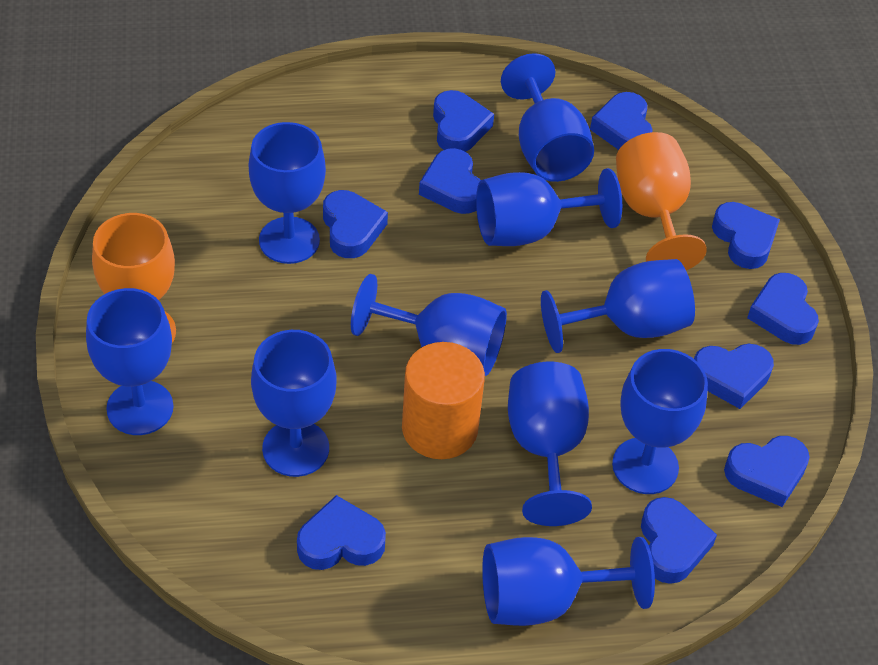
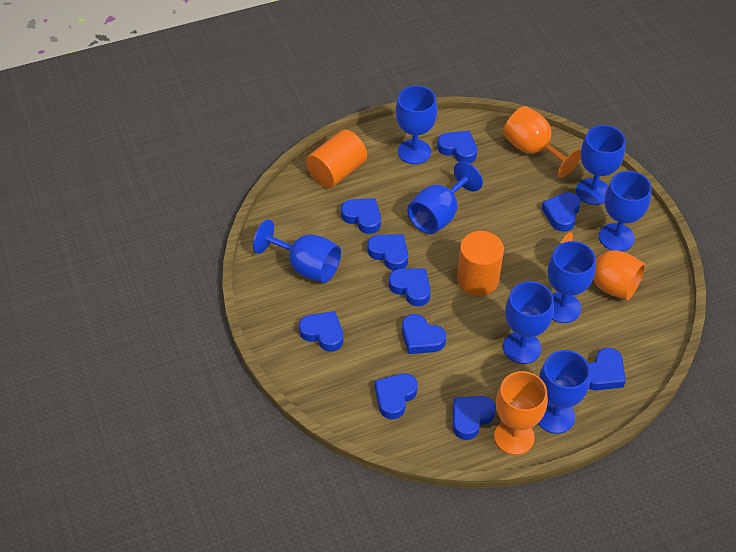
blue goblet: 10 -> 8
orange cylinder: 1 -> 2
orange goblet: 2 -> 3

